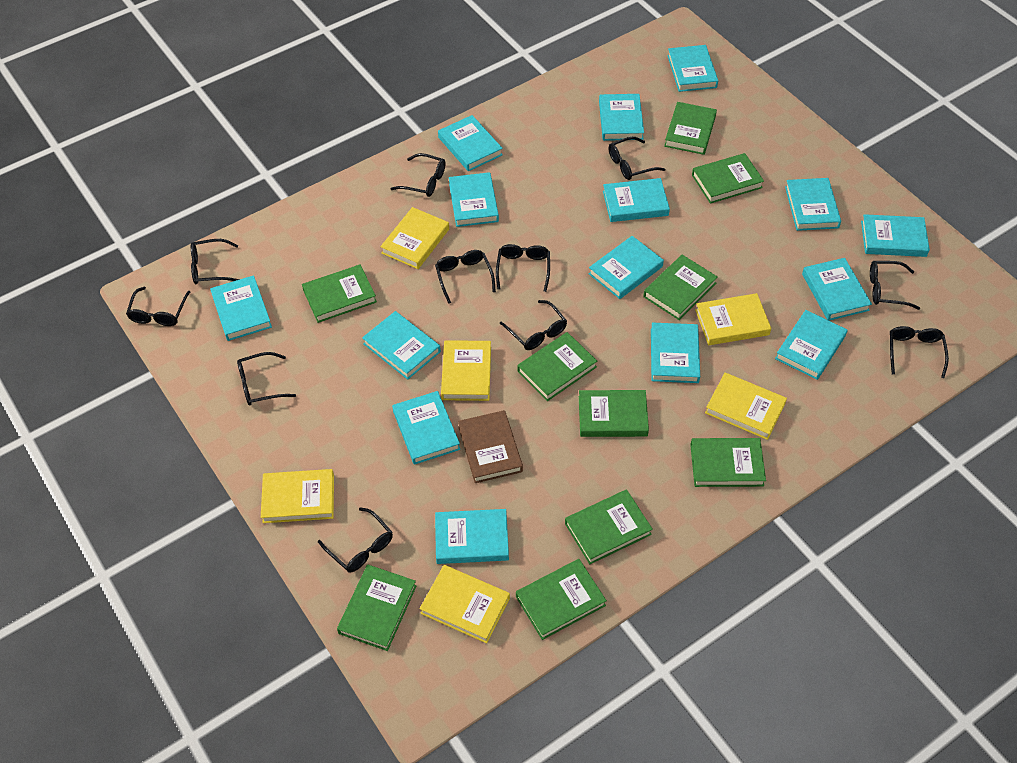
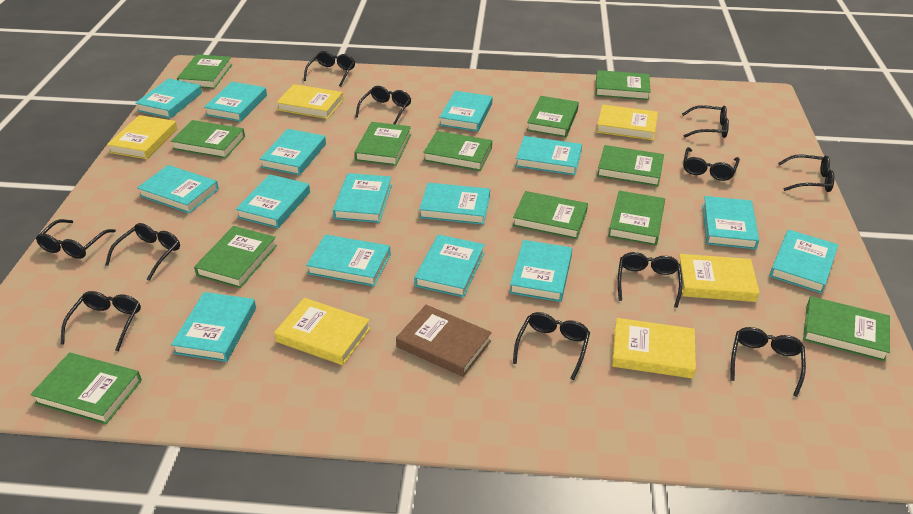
green book: 10 -> 12

